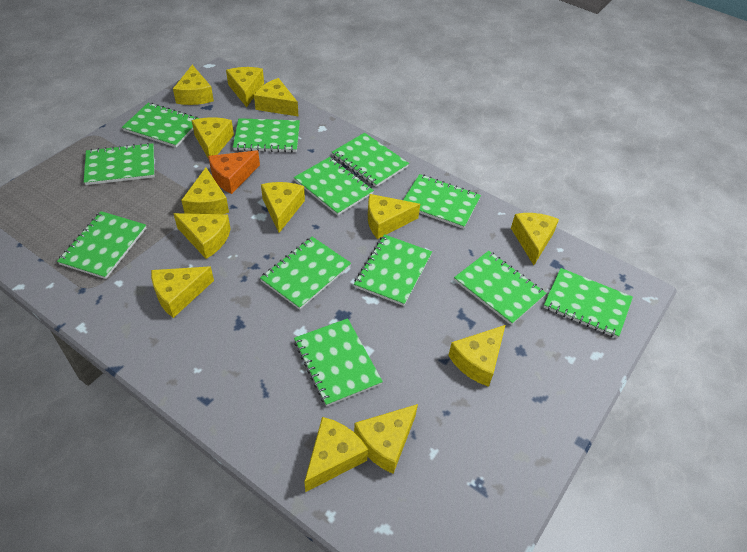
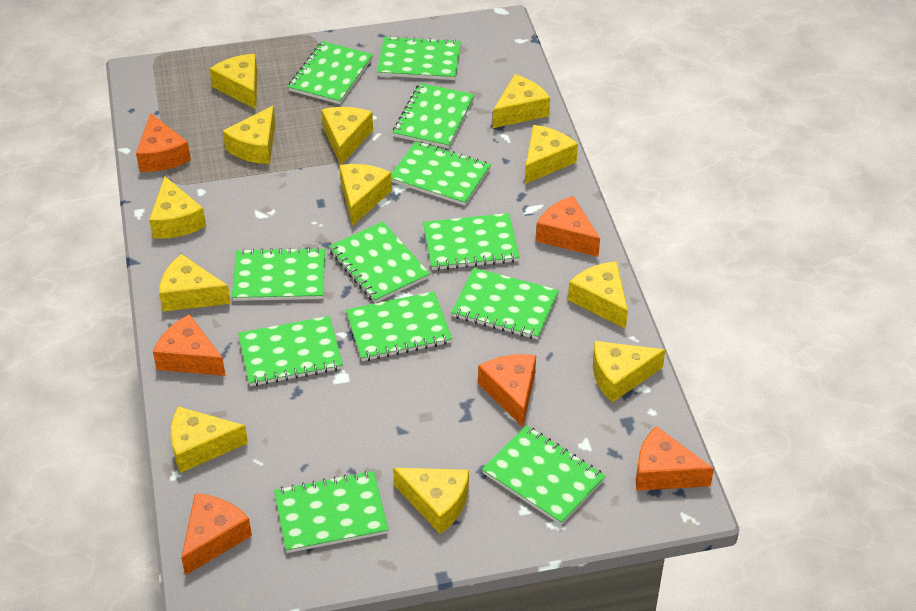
orange cheese: 1 -> 6
yellow cheese: 13 -> 12

